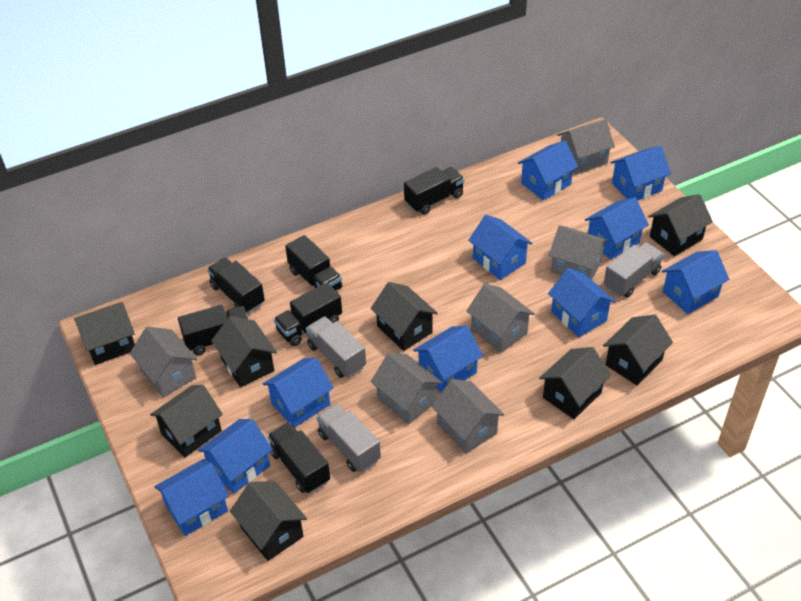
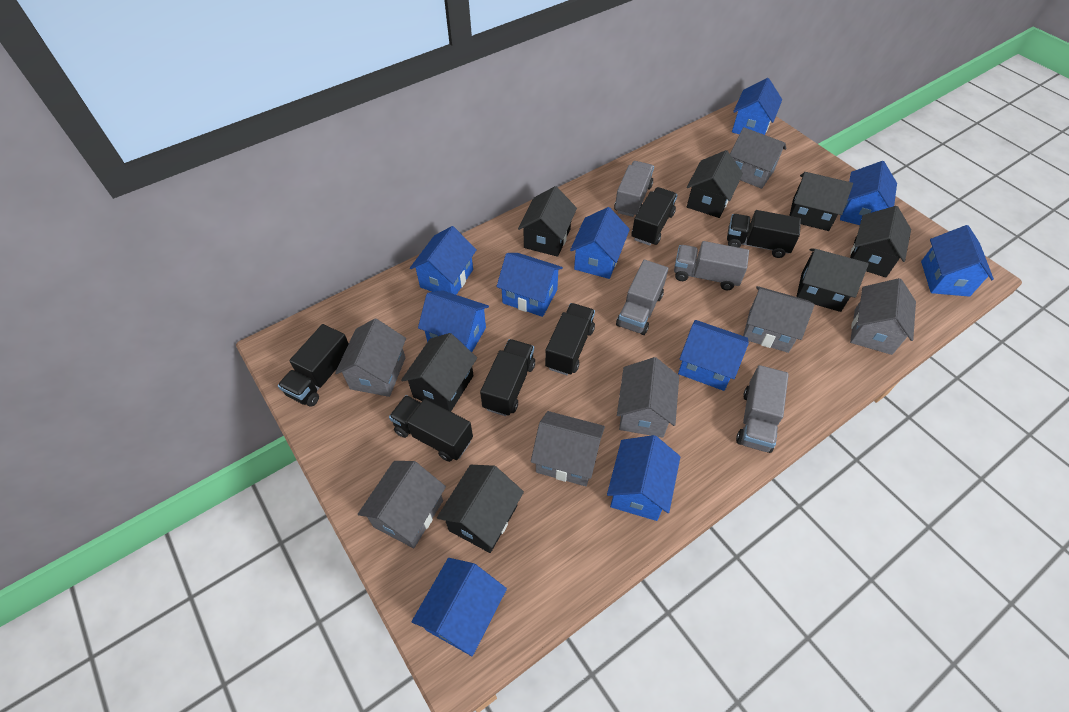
black house: 8 -> 7
grey house: 6 -> 7
grey truck: 3 -> 4

